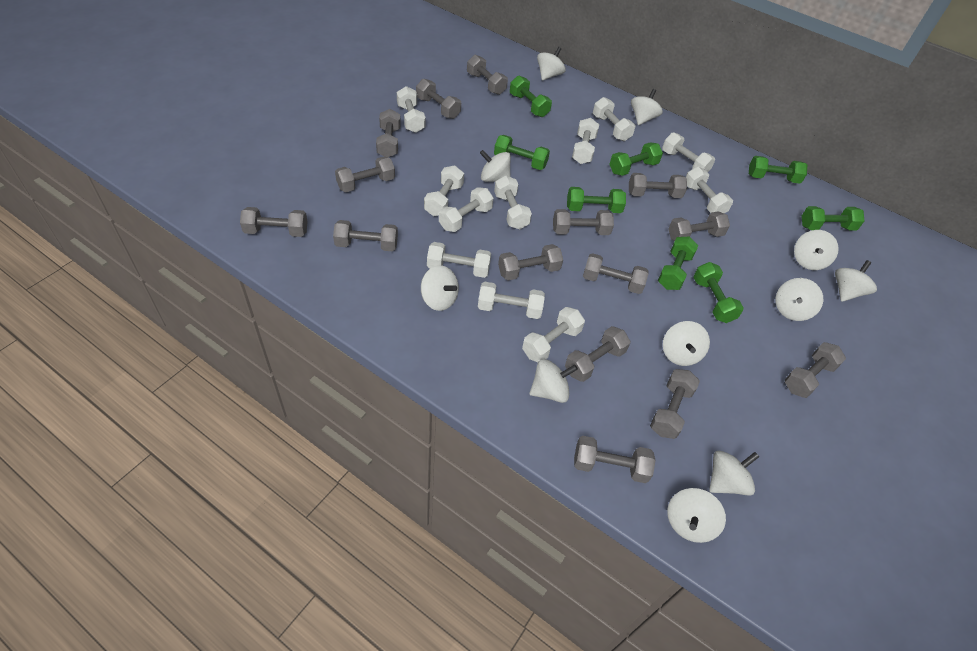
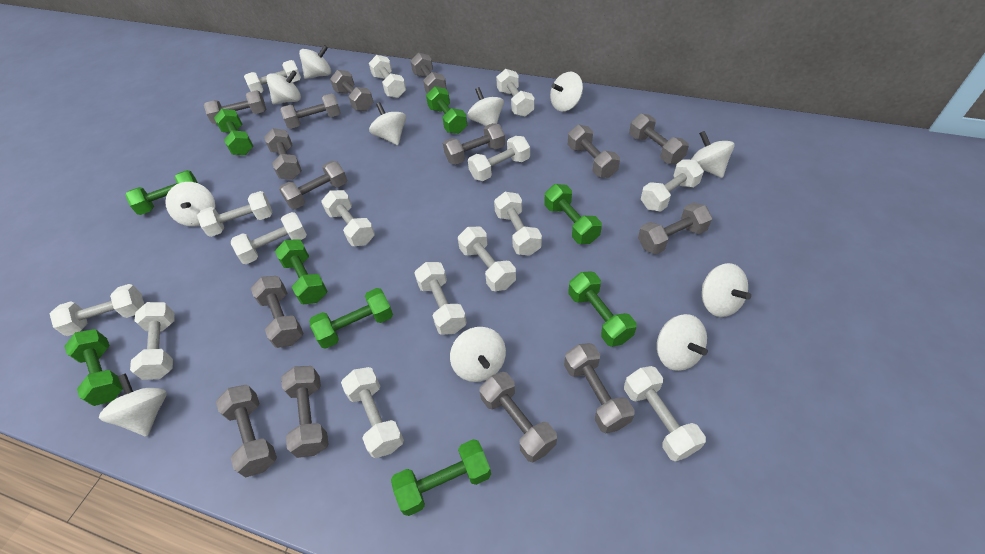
green dumbbell: 8 -> 9
white dumbbell: 11 -> 15

